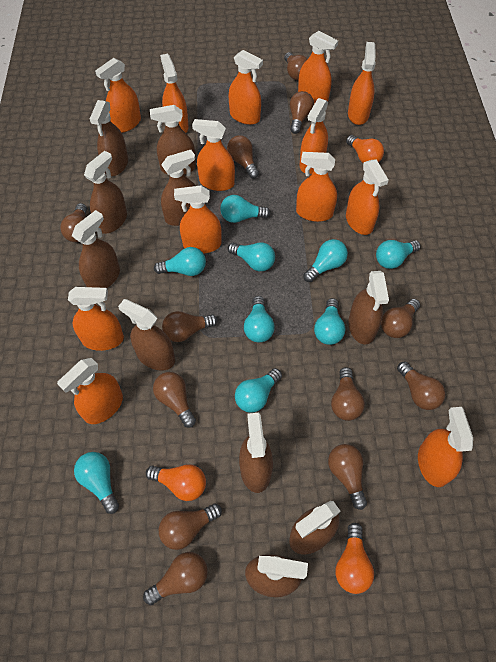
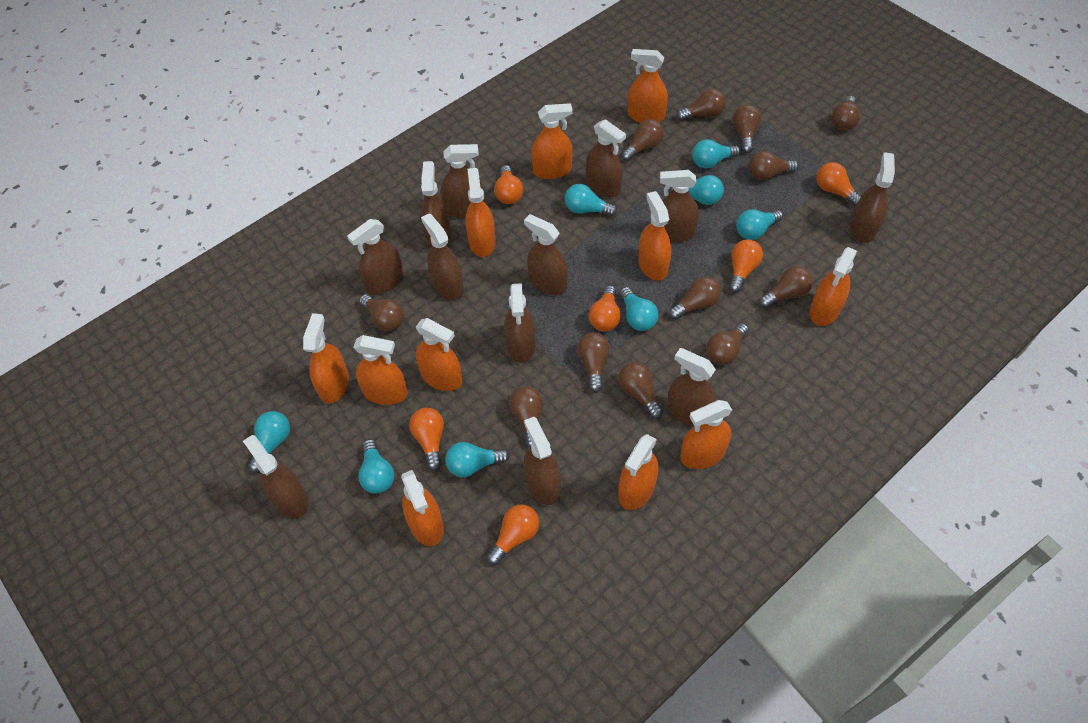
brown spray bottle: 10 -> 12
orange light bulb: 3 -> 6
orange spray bottle: 13 -> 11
turquoise light bulb: 9 -> 8

